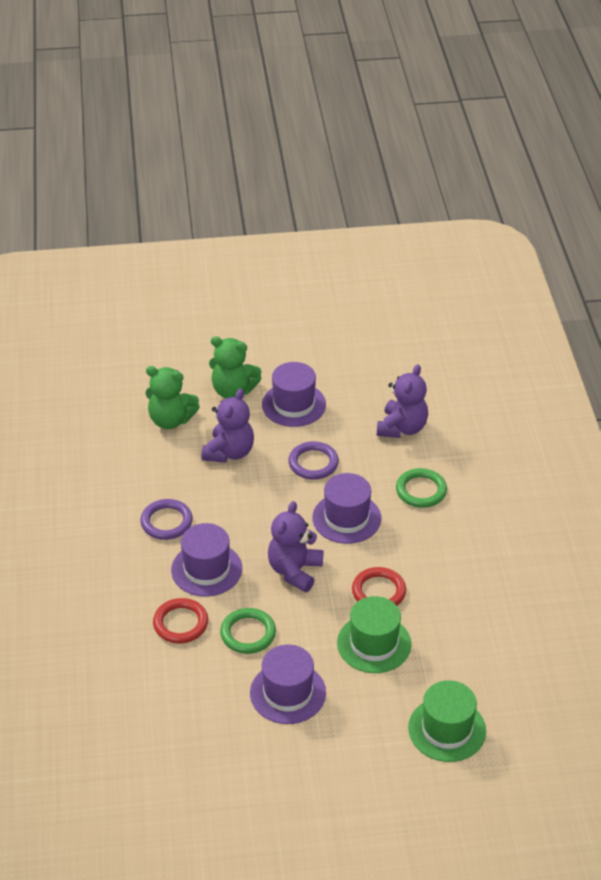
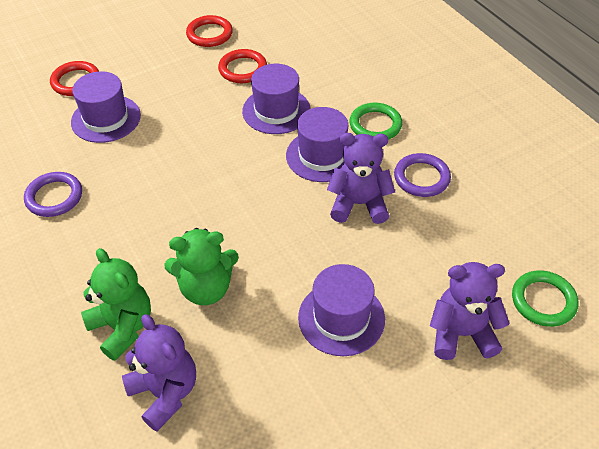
green hat: 2 -> 0
red ring: 2 -> 3

